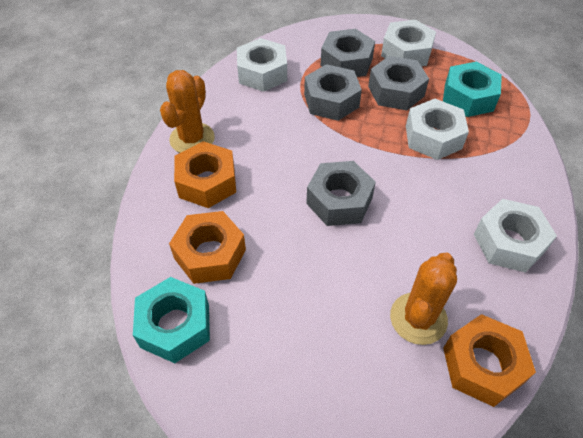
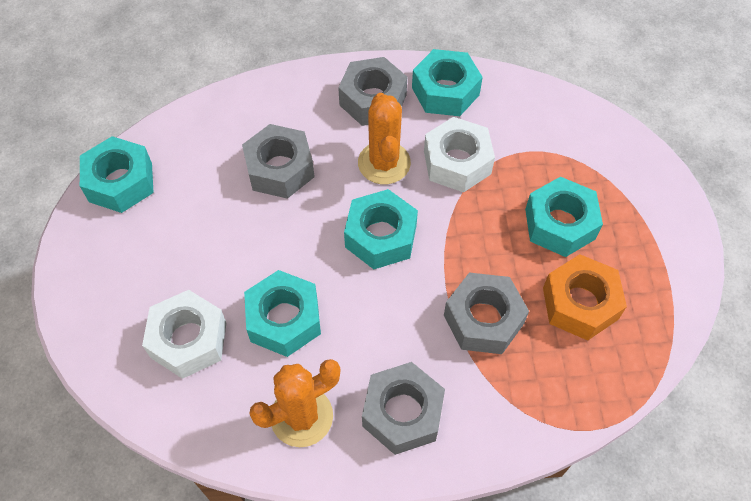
orange nut: 3 -> 1
turquoise nut: 2 -> 5
white nut: 4 -> 2

